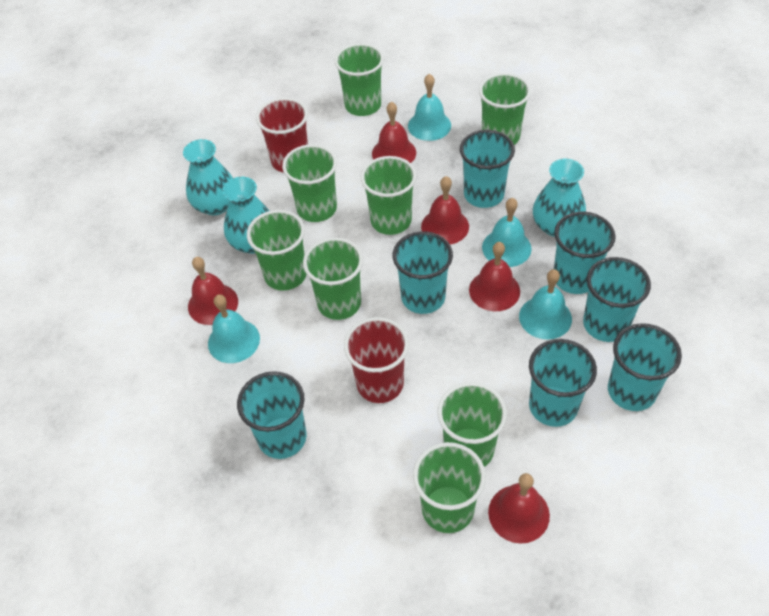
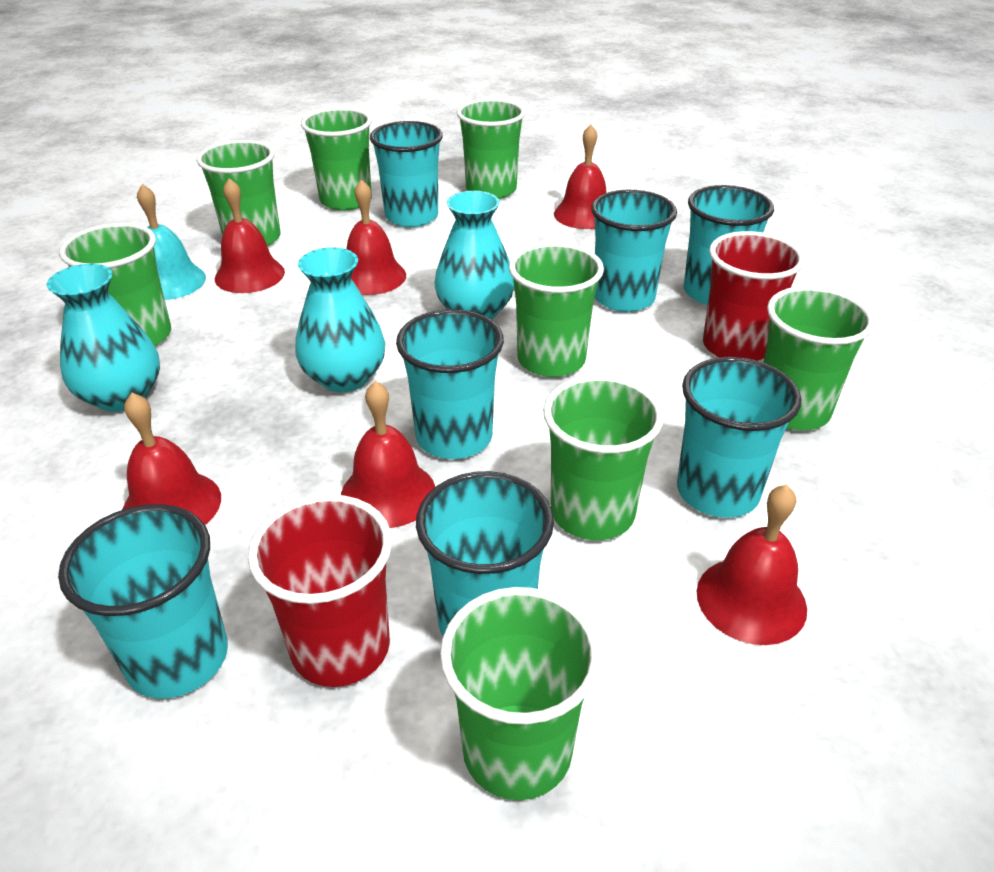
red bell: 5 -> 6
turquoise bell: 4 -> 1

